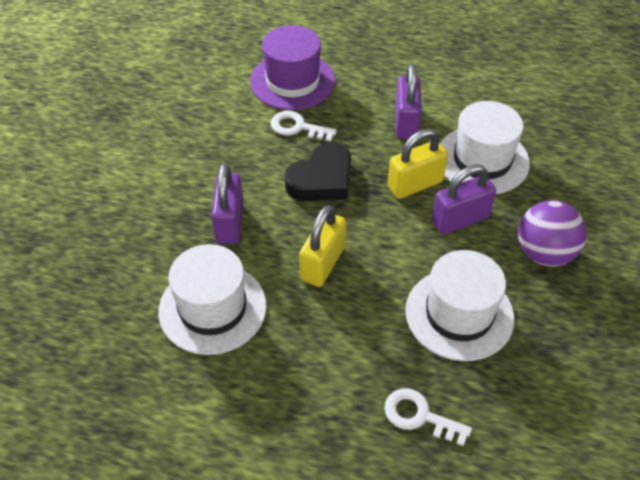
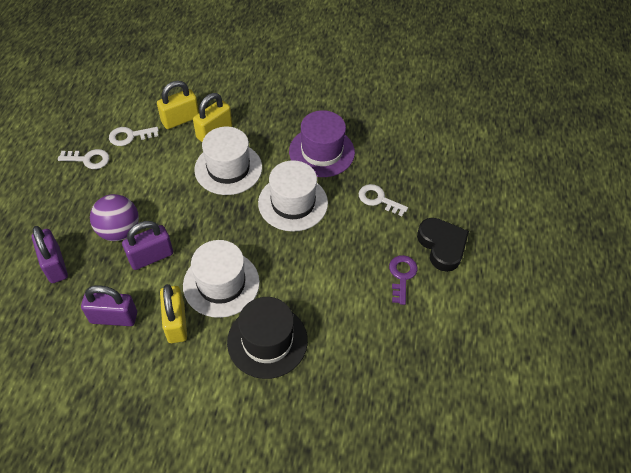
black hat: 0 -> 1
purple key: 0 -> 1
white key: 2 -> 3
yellow padlock: 2 -> 3

